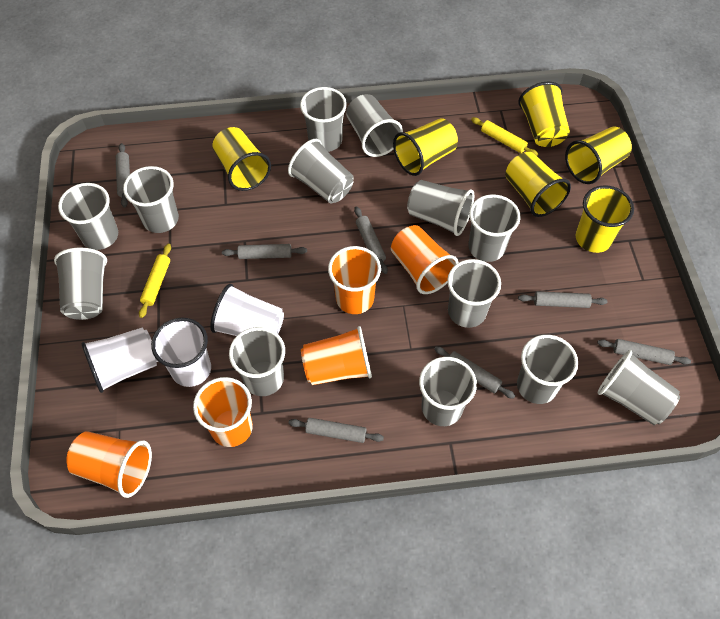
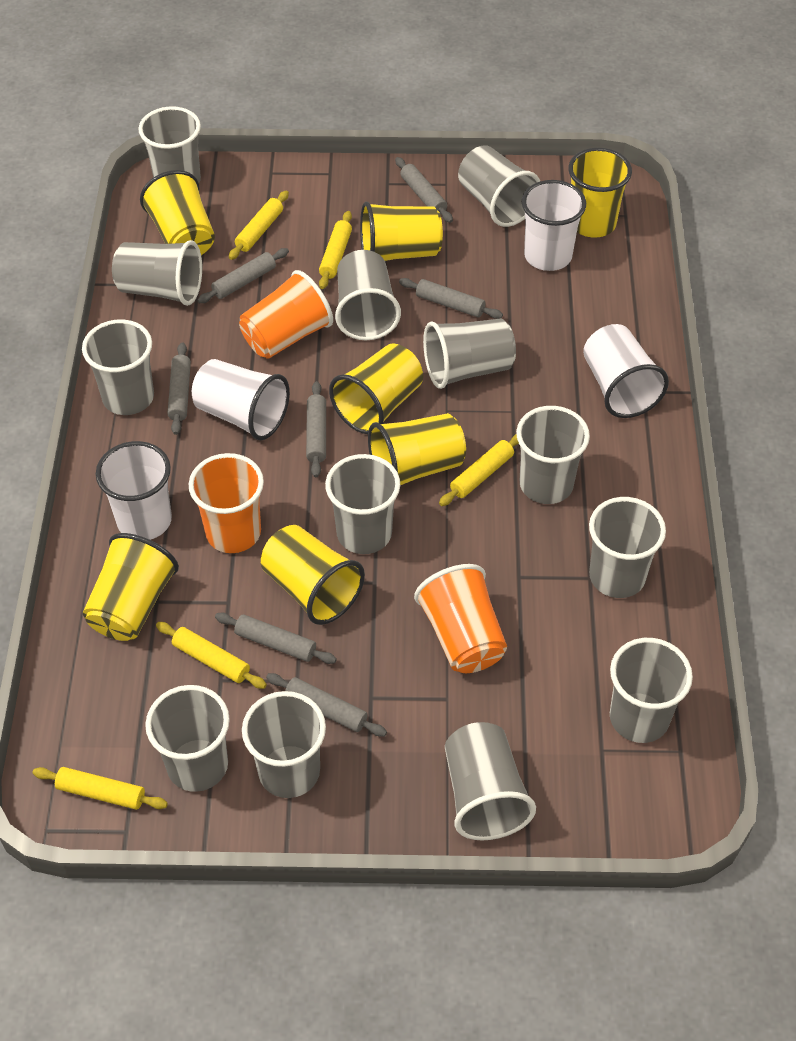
orange cup: 5 -> 3
white cup: 3 -> 4
yellow cup: 6 -> 7
yellow rolling pin: 2 -> 5

